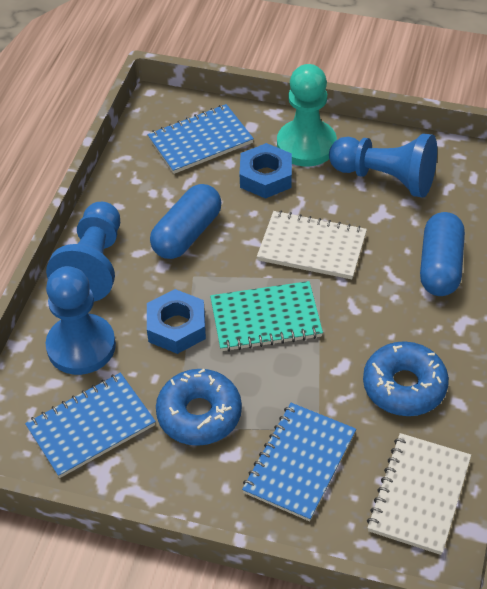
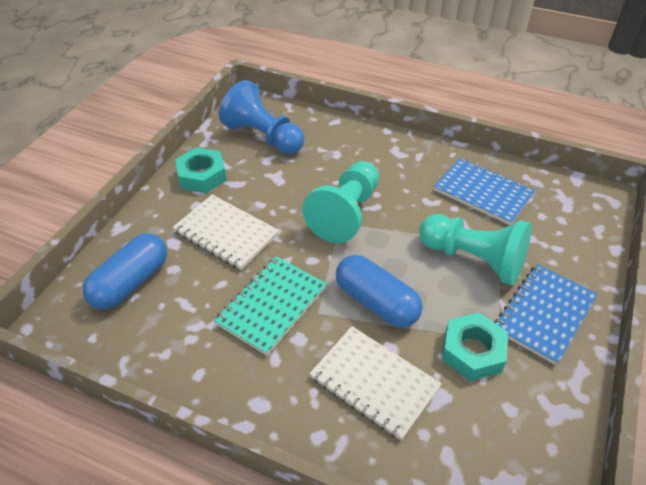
blue donut: 2 -> 0
blue notebook: 3 -> 2
blue nut: 2 -> 0
blue pawn: 3 -> 1
turquoise nut: 0 -> 2
turquoise pawn: 1 -> 2

